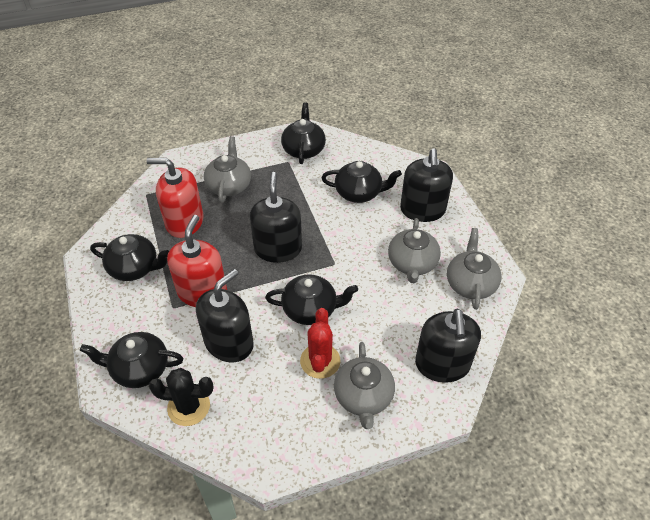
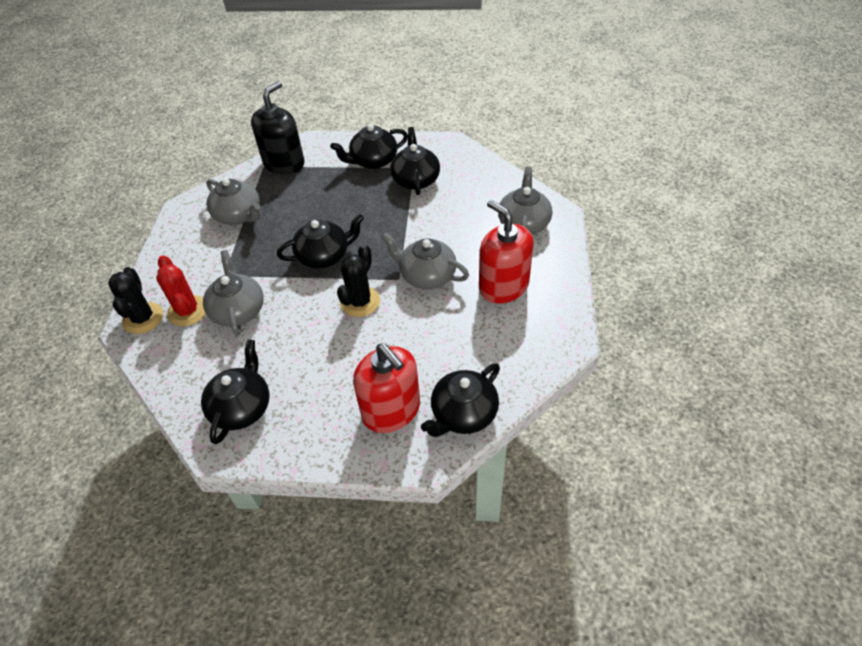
black cactus: 1 -> 2
black soap dispenser: 4 -> 1

